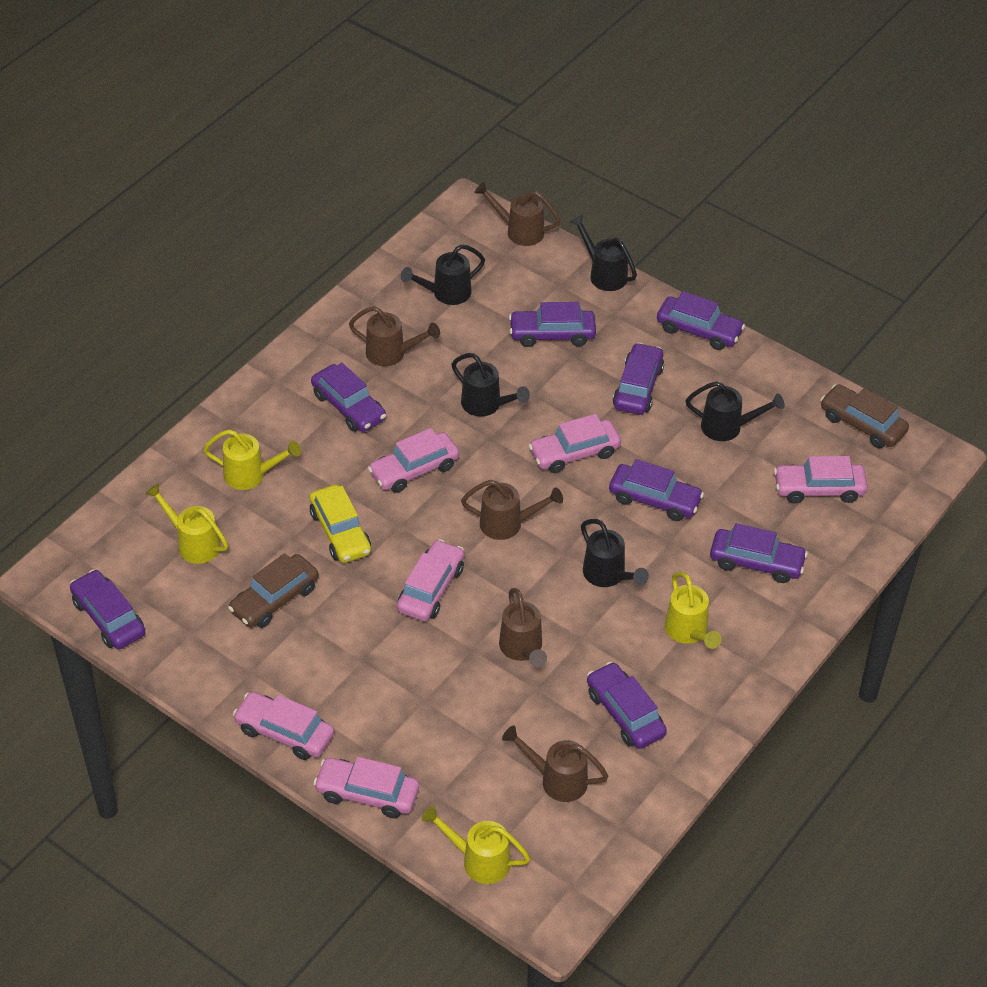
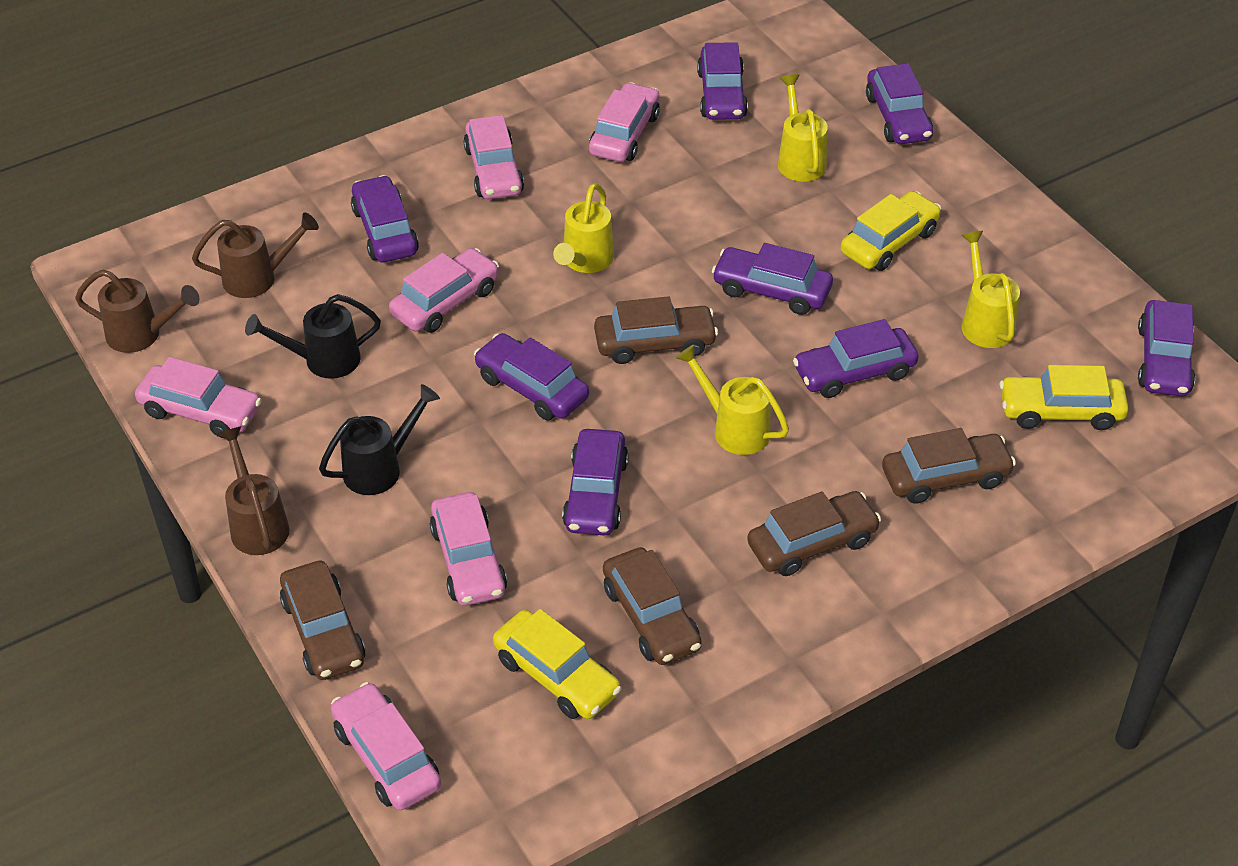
black watering can: 5 -> 2
brown car: 2 -> 5
brown watering can: 5 -> 3
yellow car: 1 -> 3

